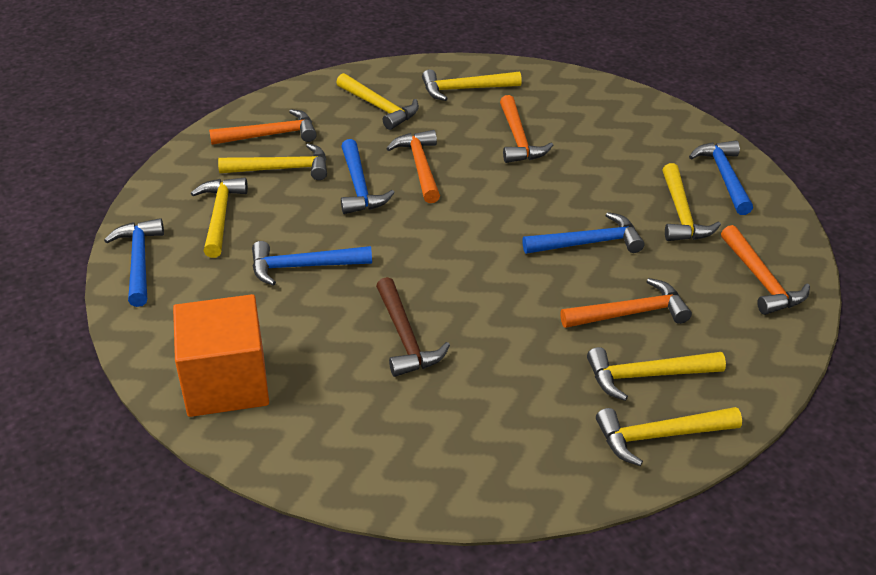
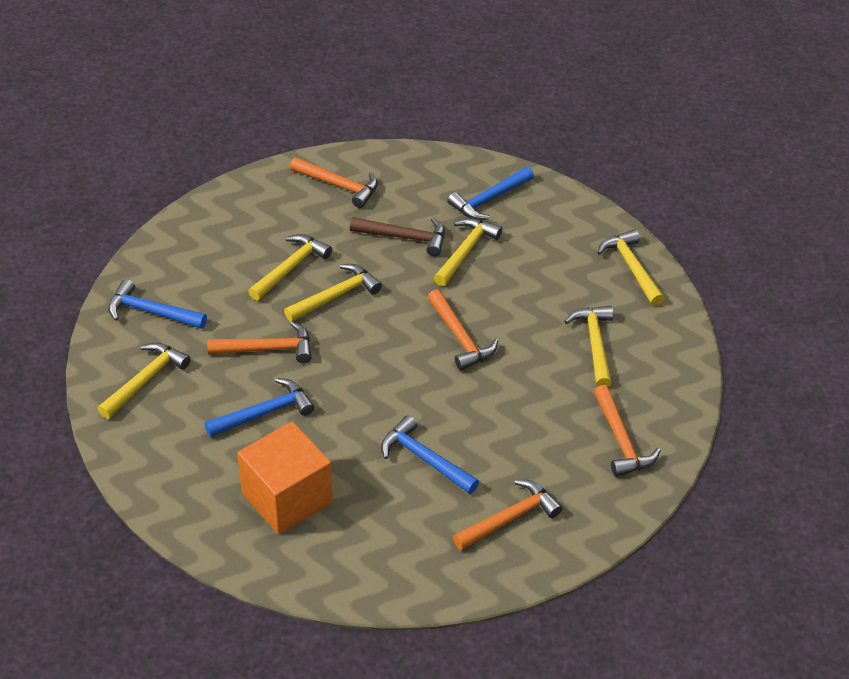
blue hammer: 5 -> 4
yellow hammer: 7 -> 6

